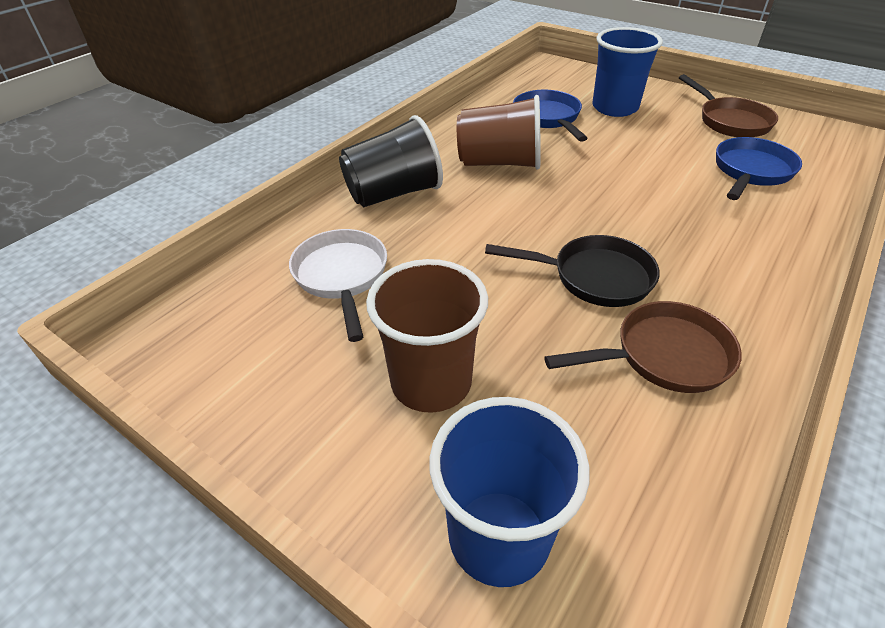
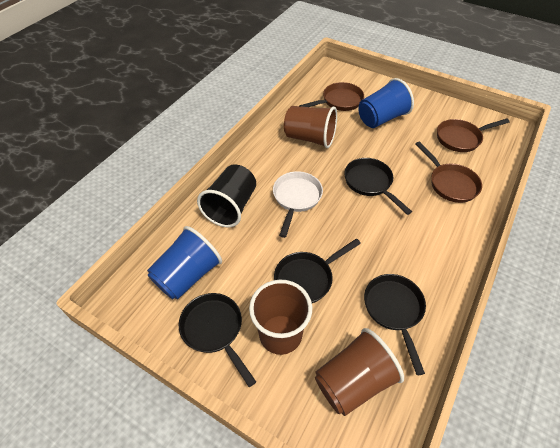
black pan: 1 -> 4
blue pan: 2 -> 0
brown cup: 2 -> 3
brown pan: 2 -> 3

